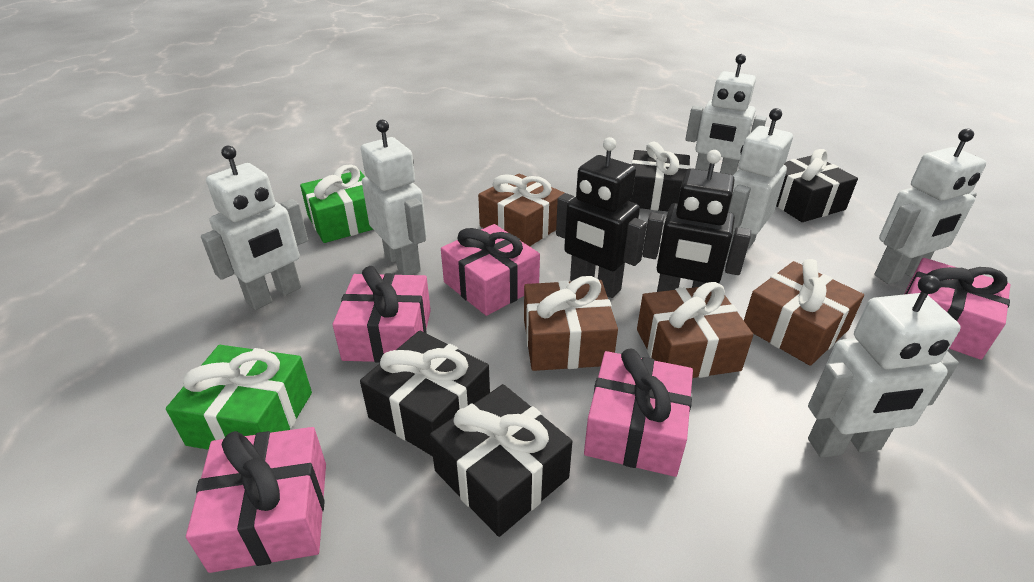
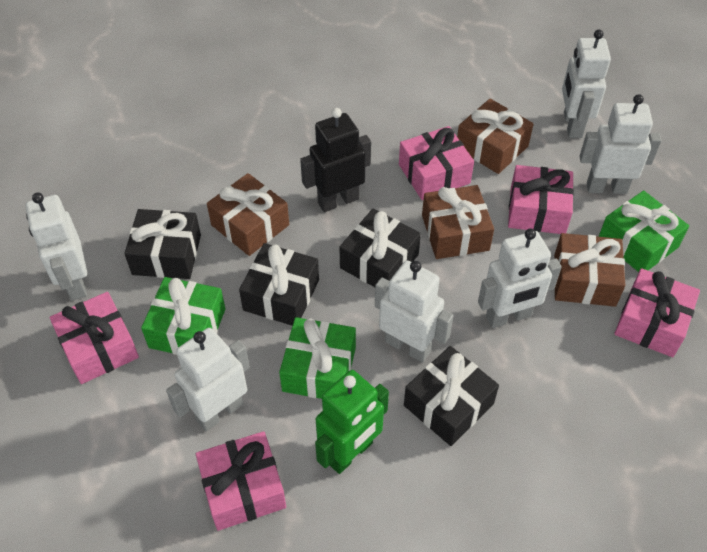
black robot: 2 -> 1
green gift: 2 -> 3
green robot: 0 -> 1

